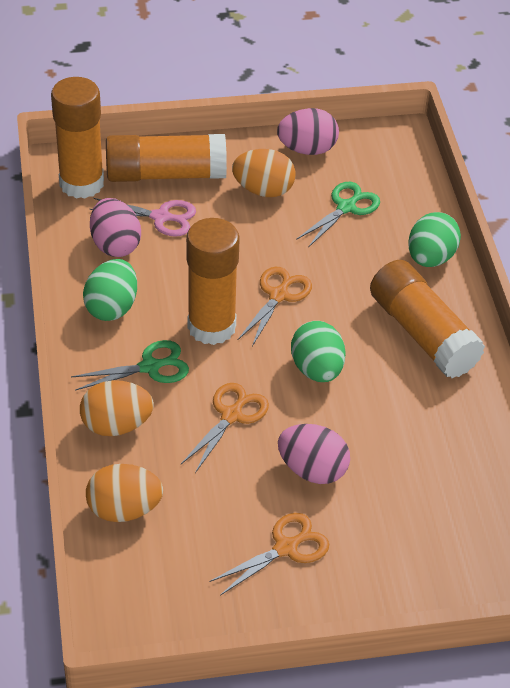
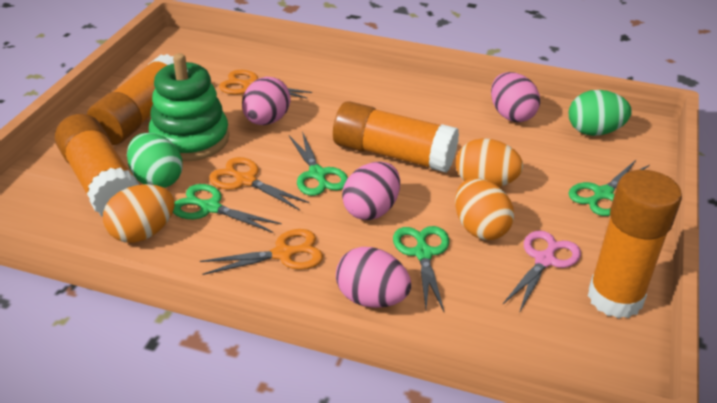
green egg: 3 -> 2
green scissors: 2 -> 4
green stacking toy: 0 -> 1
pink egg: 3 -> 4

